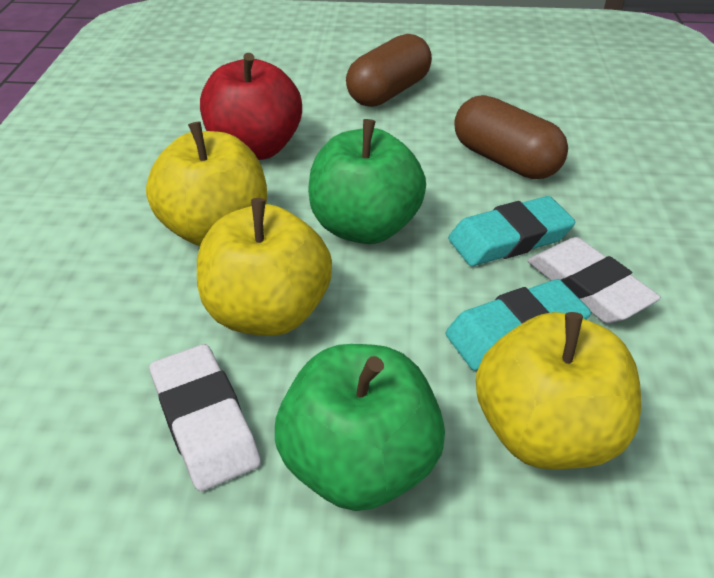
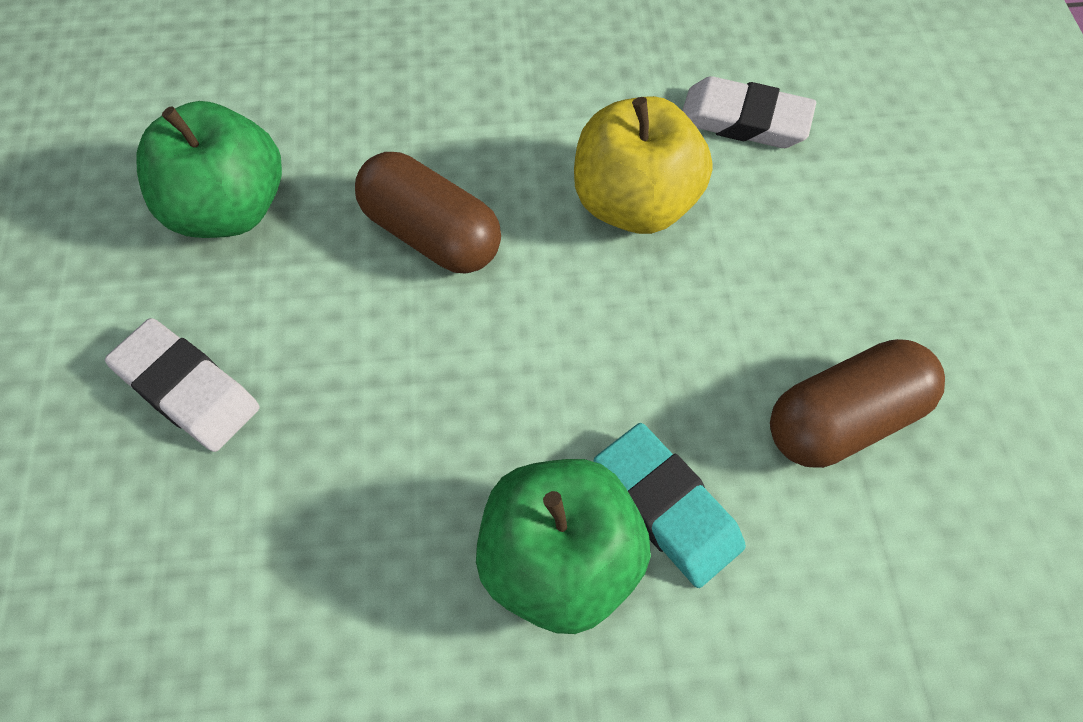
red apple: 1 -> 0
turquoise eraser: 2 -> 1
yellow apple: 3 -> 1

